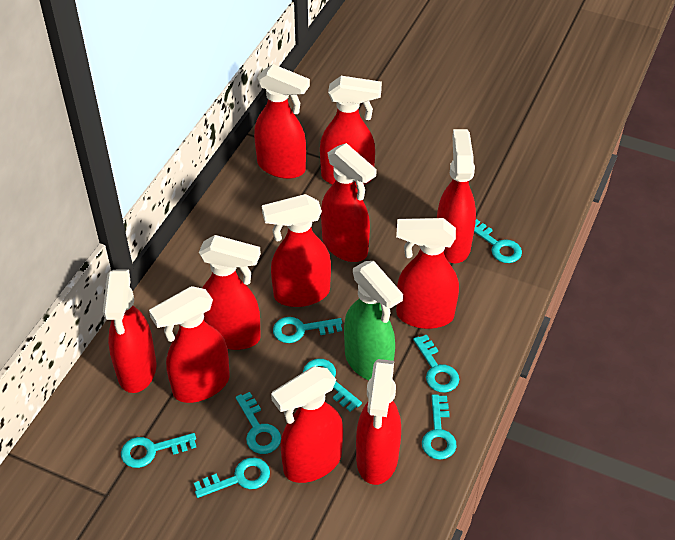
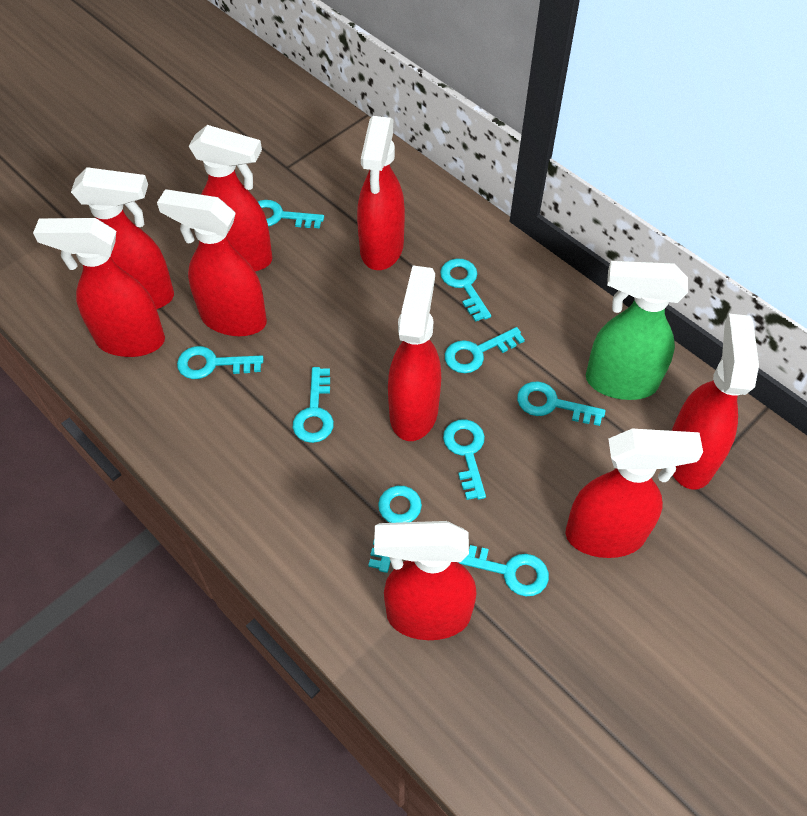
red spray bottle: 11 -> 9
turquoise key: 8 -> 9

